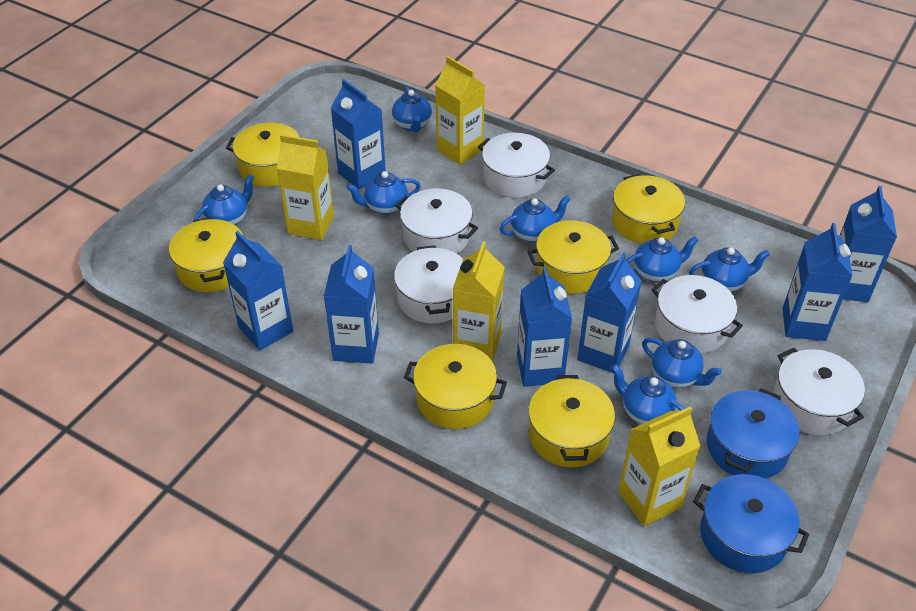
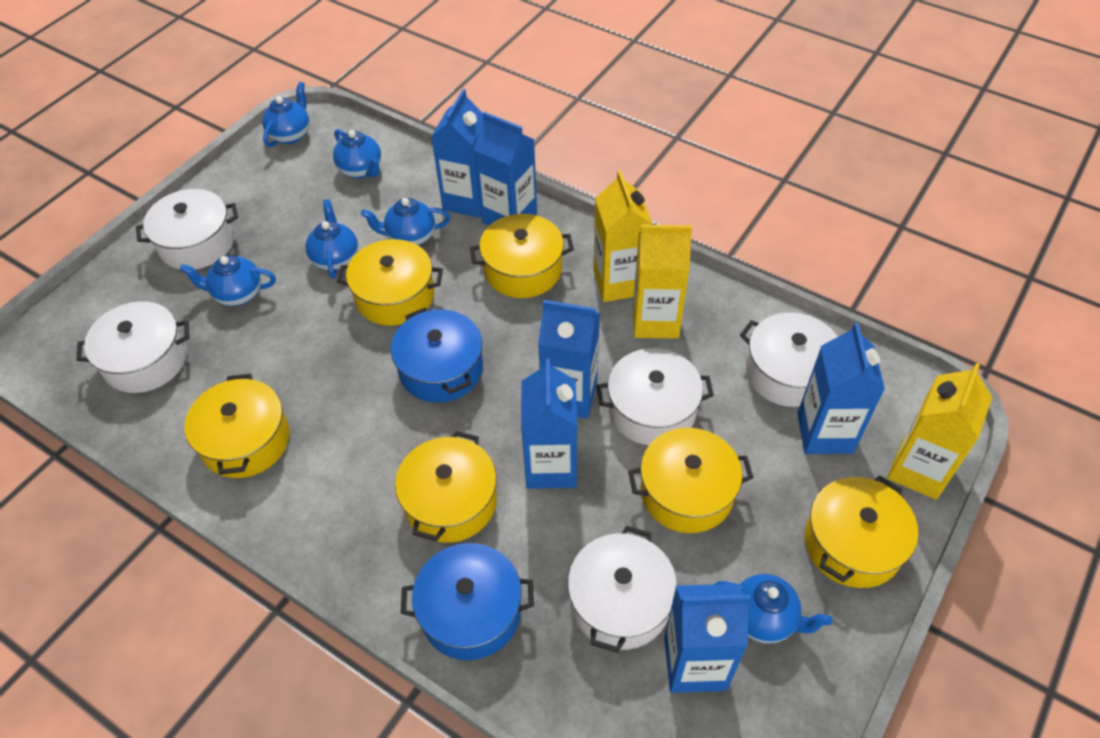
blue carton: 7 -> 6
blue teapot: 8 -> 6
yellow carton: 4 -> 3

